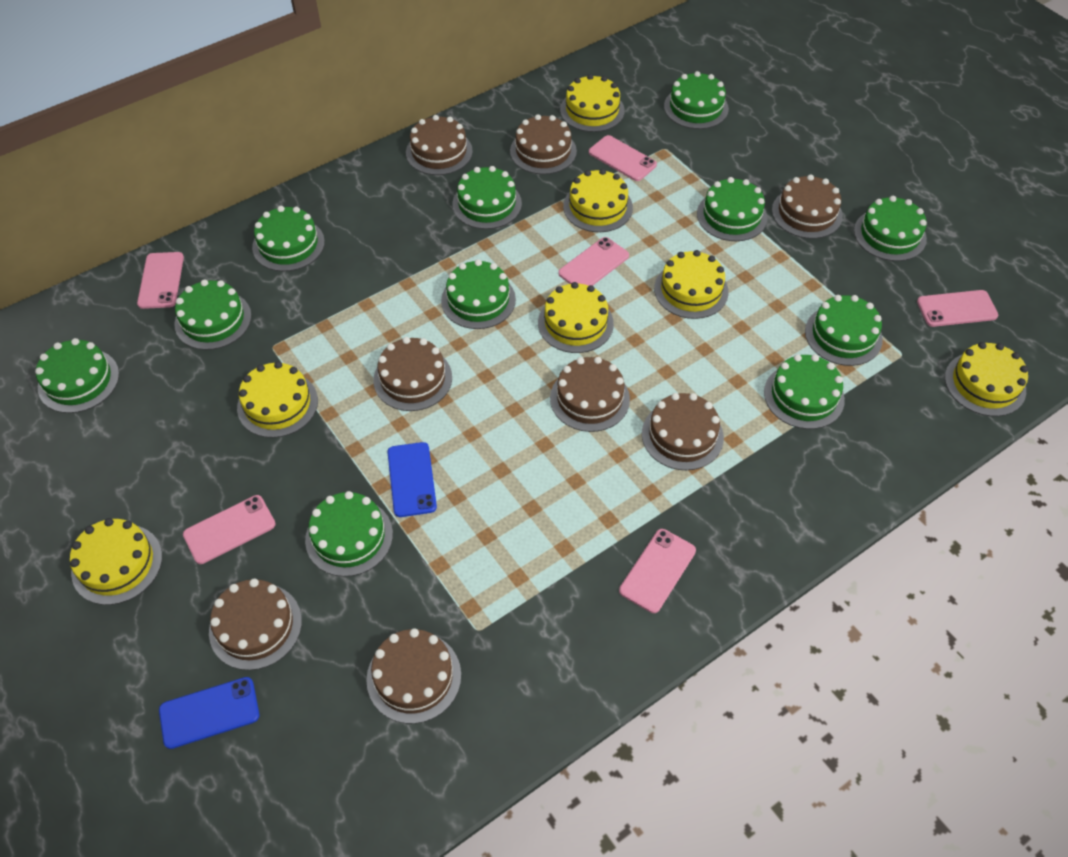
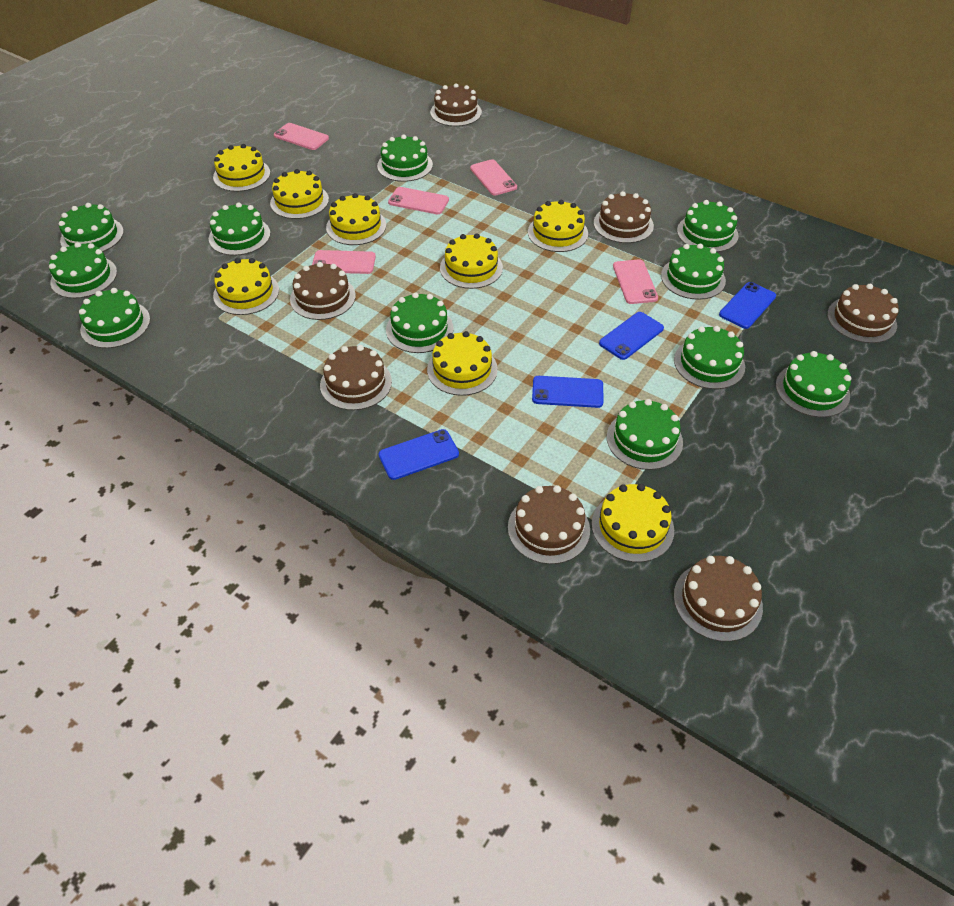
blue phone: 2 -> 4
brown cake: 8 -> 7
pink phone: 6 -> 5
yellow cake: 7 -> 8

